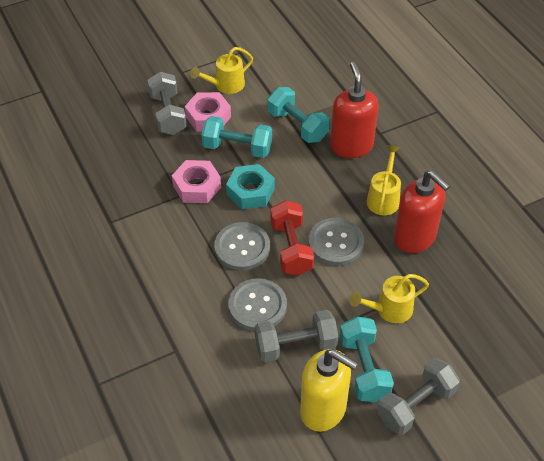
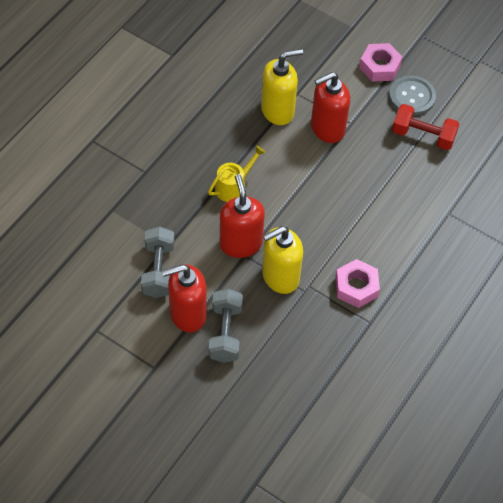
grey button: 3 -> 1
grey dumbbell: 3 -> 2
red soap dispenser: 2 -> 3
turquoise dumbbell: 3 -> 0
turquoise nut: 1 -> 0
yellow soap dispenser: 1 -> 2
yellow watering can: 3 -> 1

